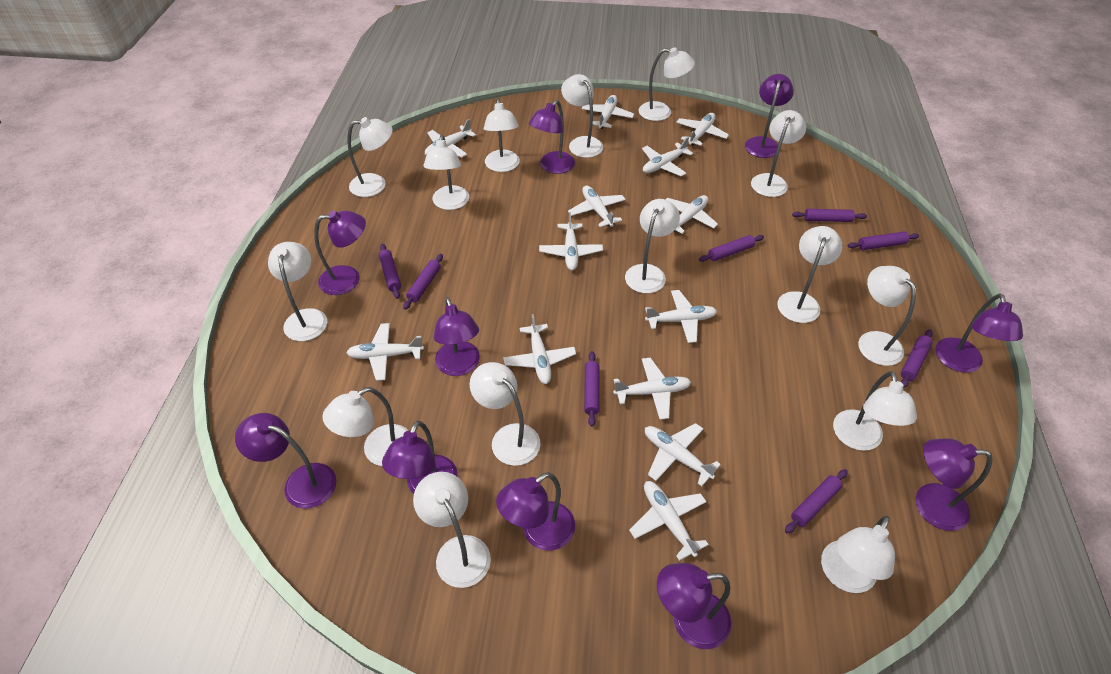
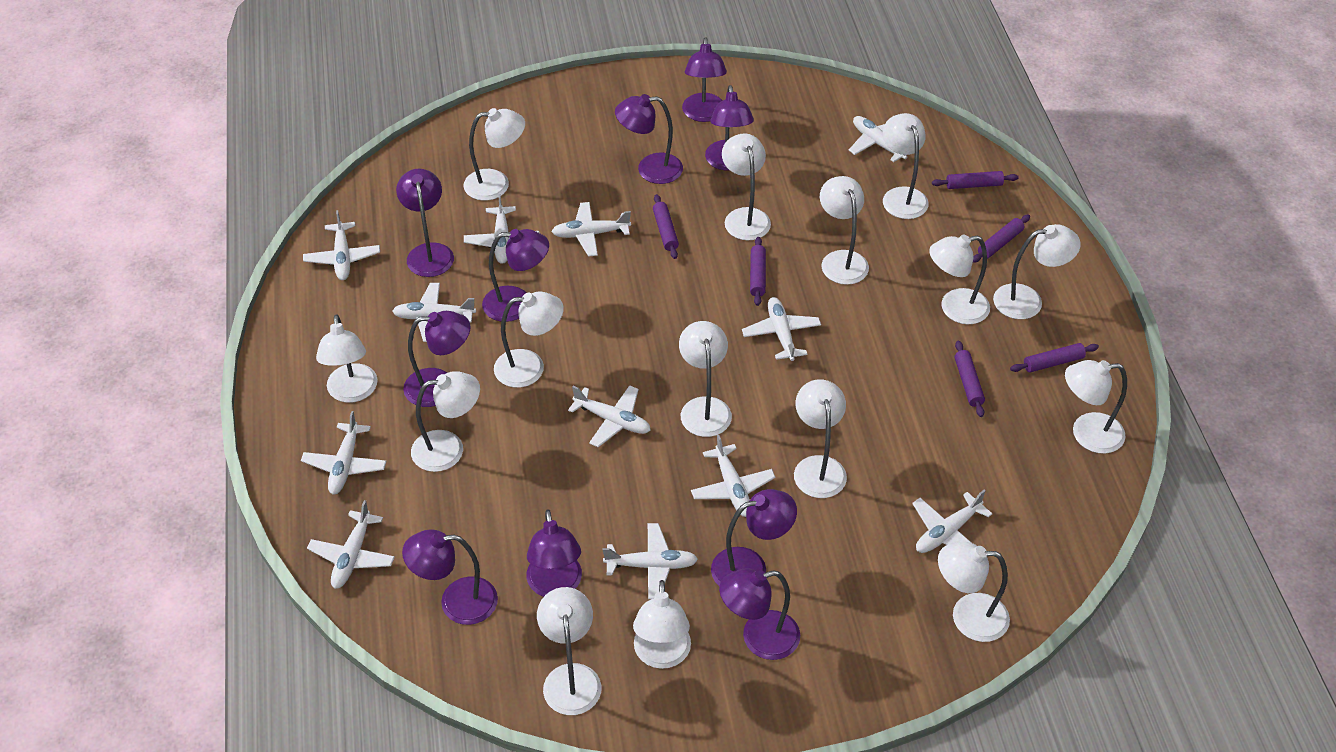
purple rolling pin: 8 -> 6
white plane: 13 -> 12

